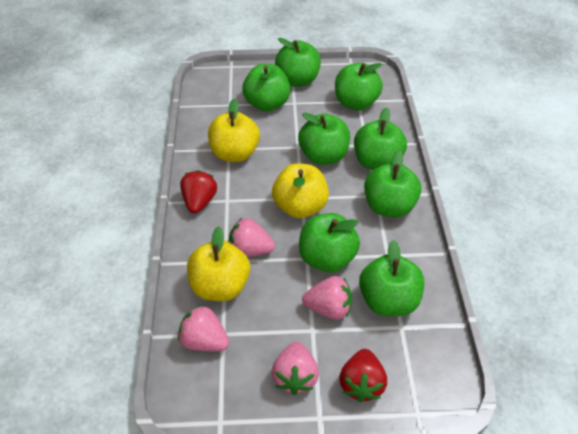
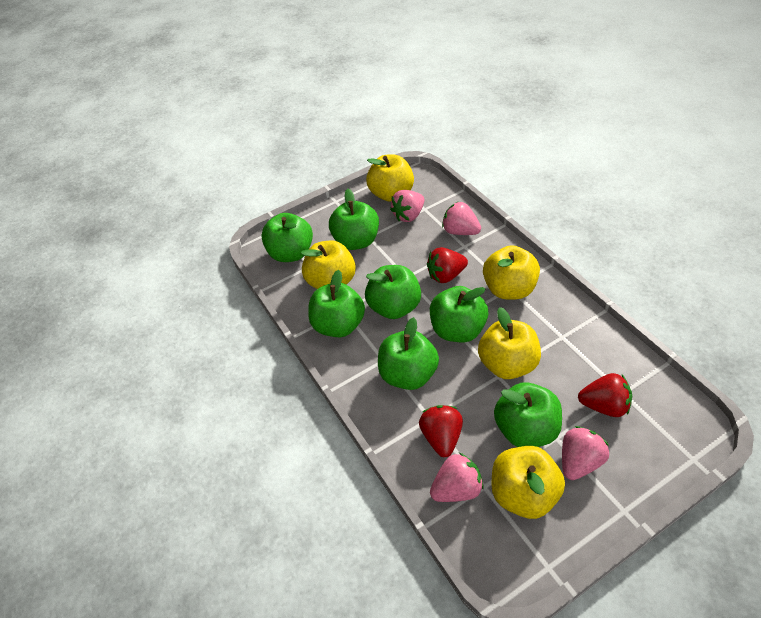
green apple: 8 -> 7
red strawberry: 2 -> 3
yellow apple: 3 -> 5

